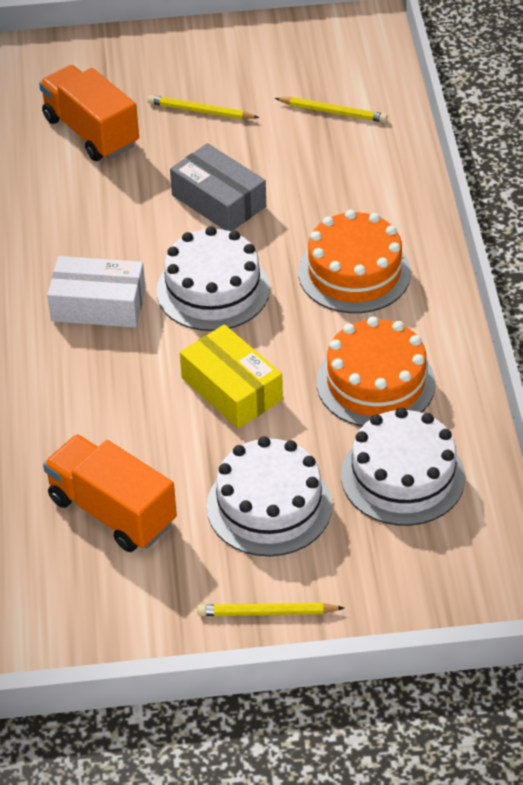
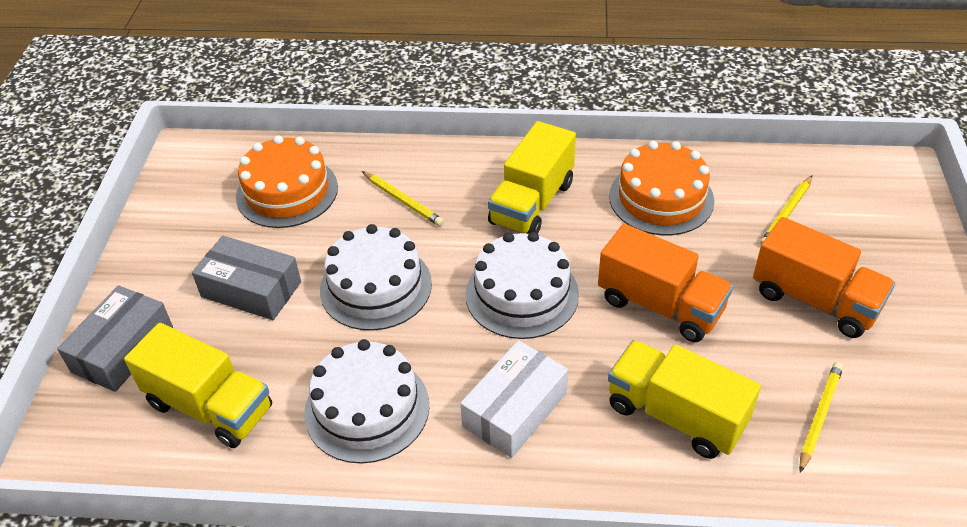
grey box: 1 -> 2
yellow box: 1 -> 0
yellow truck: 0 -> 3

